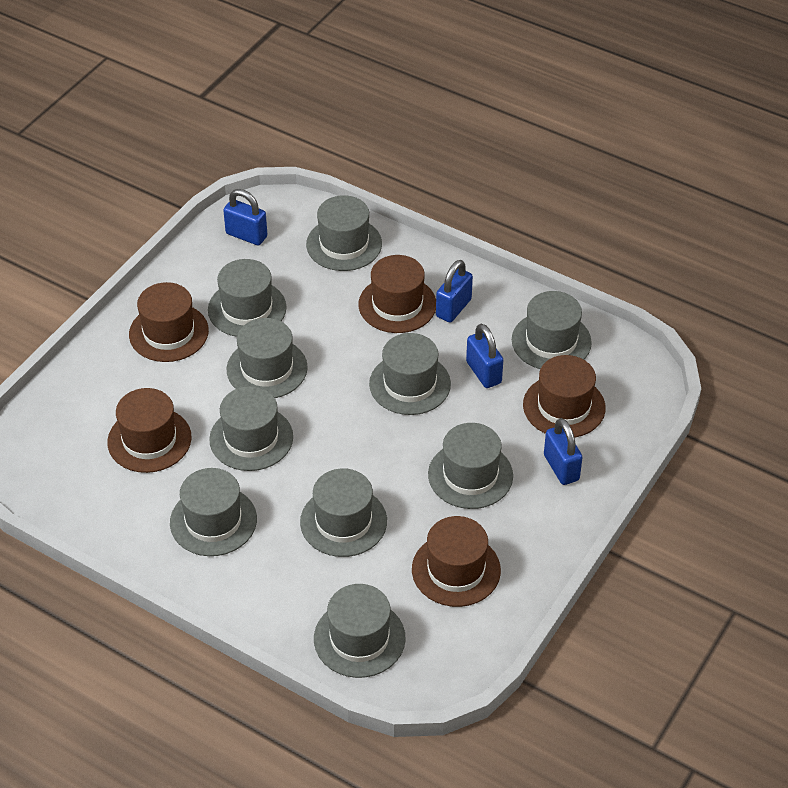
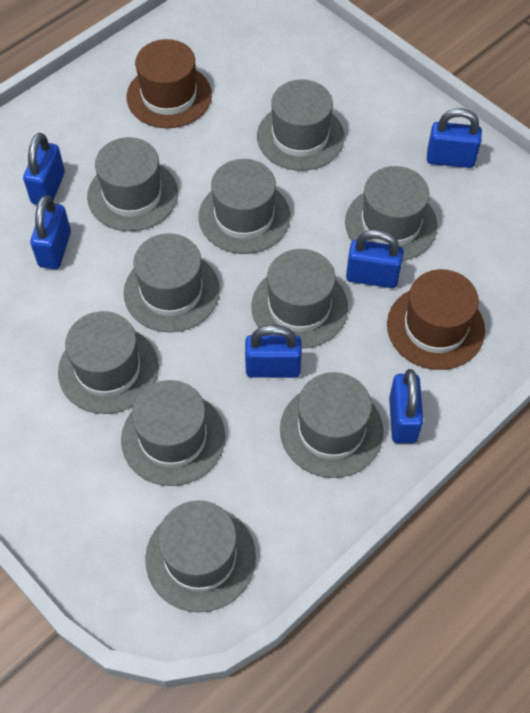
blue padlock: 4 -> 6
brown hat: 5 -> 2

